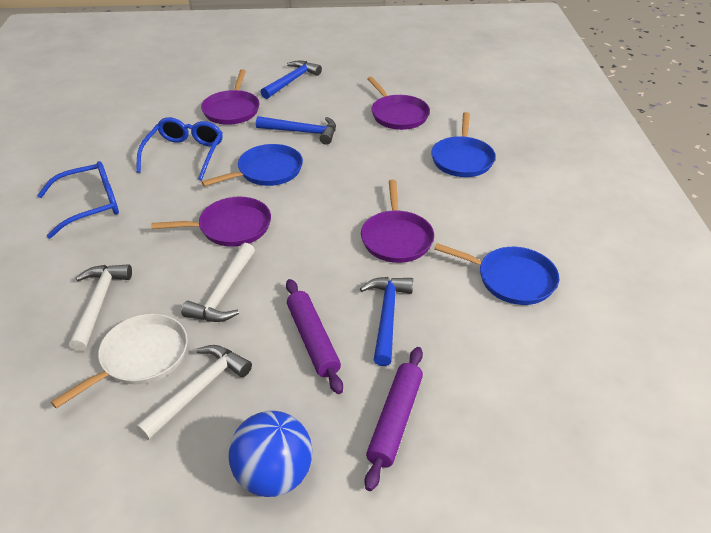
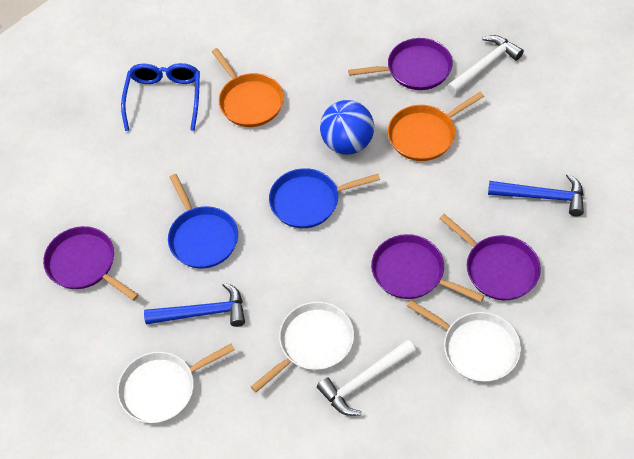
blue glasses: 2 -> 1
blue hammer: 3 -> 2
blue pan: 3 -> 2
orange pan: 0 -> 2
purple rolling pin: 2 -> 0
white hammer: 3 -> 2
white pan: 1 -> 3

